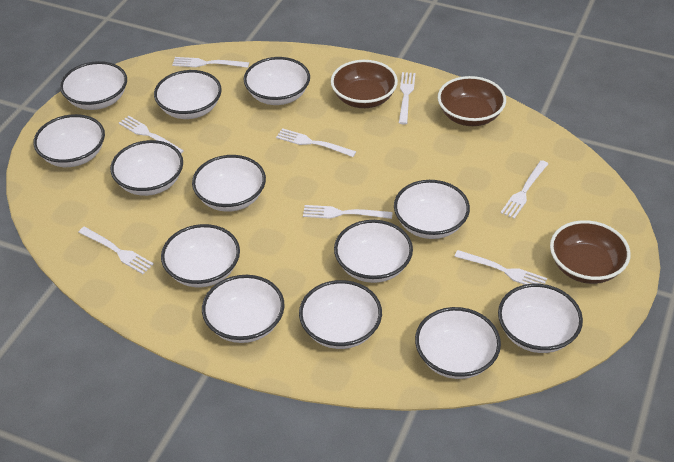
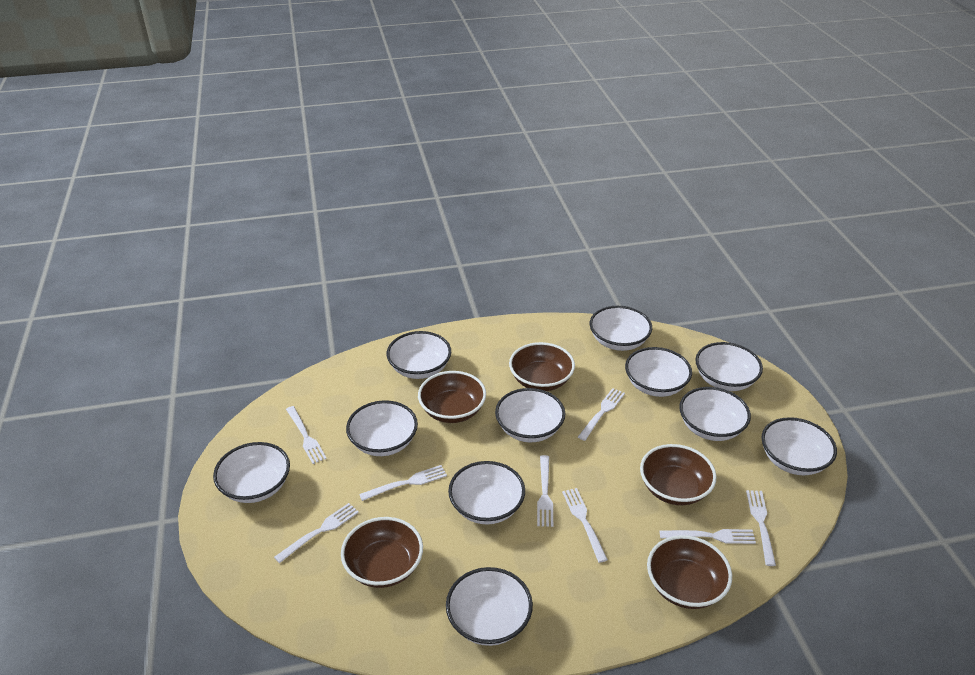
brown bowl: 3 -> 5
white bowl: 13 -> 11

